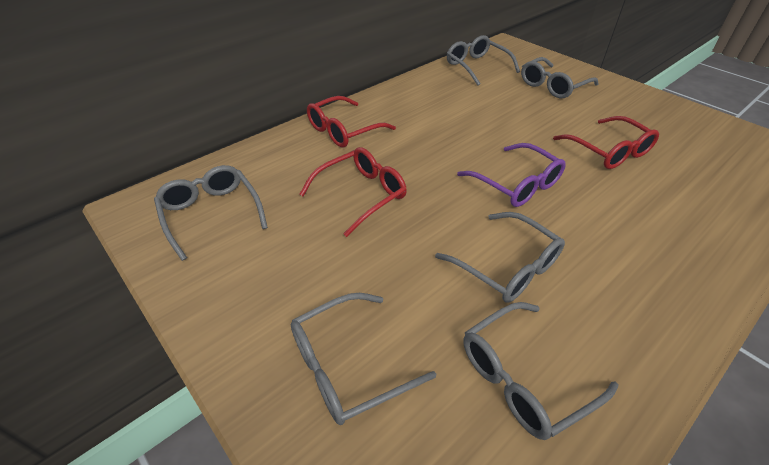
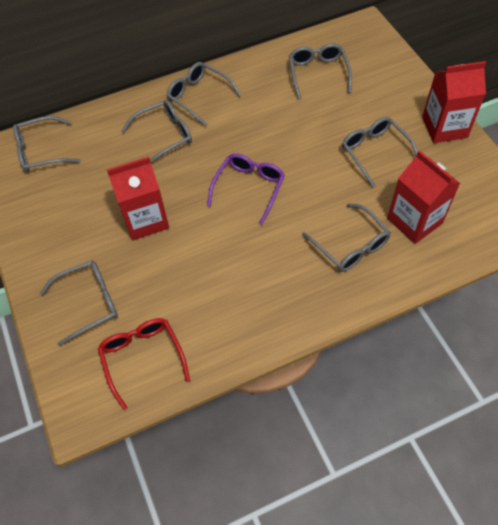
grey glasses: 6 -> 7
red carton: 0 -> 3
red glasses: 3 -> 1

